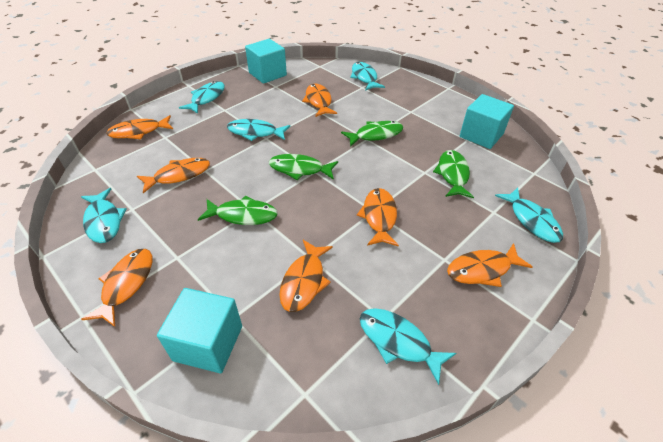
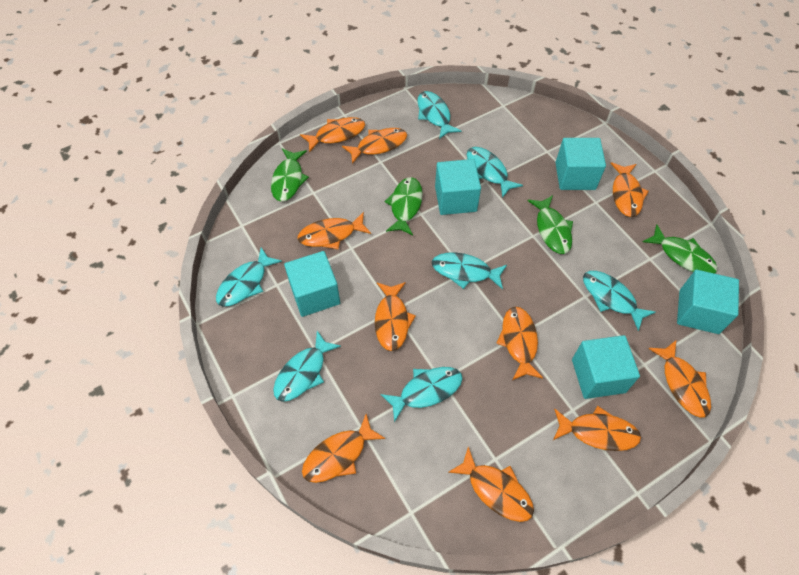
orange fish: 7 -> 10
turquoise cube: 3 -> 5
turquoise fish: 6 -> 7

